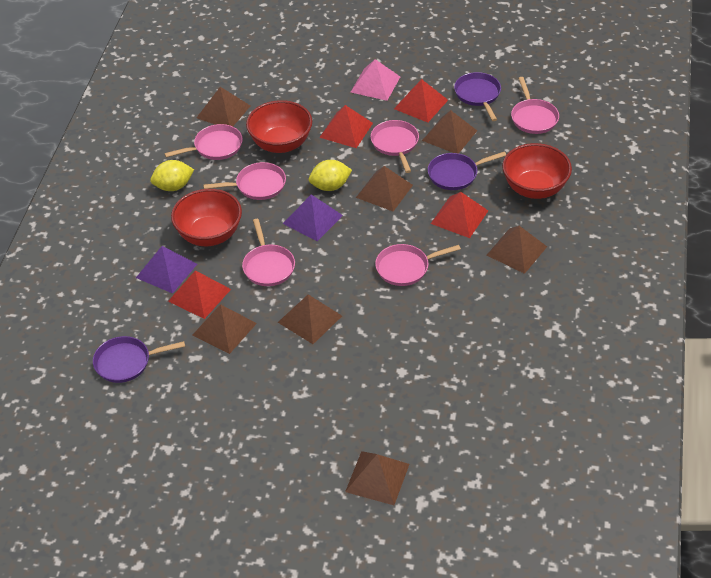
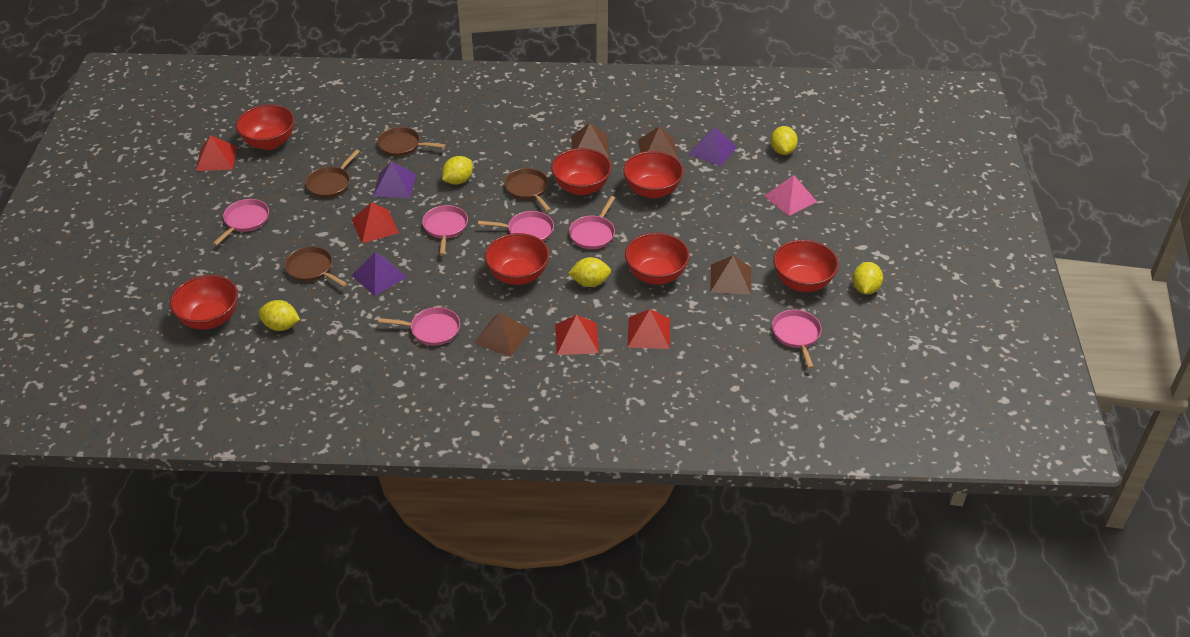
brown pan: 0 -> 4
brown pyramid: 7 -> 4
purple pan: 3 -> 0
purple pyramid: 2 -> 3
red bowl: 3 -> 7
yellow lemon: 2 -> 5

